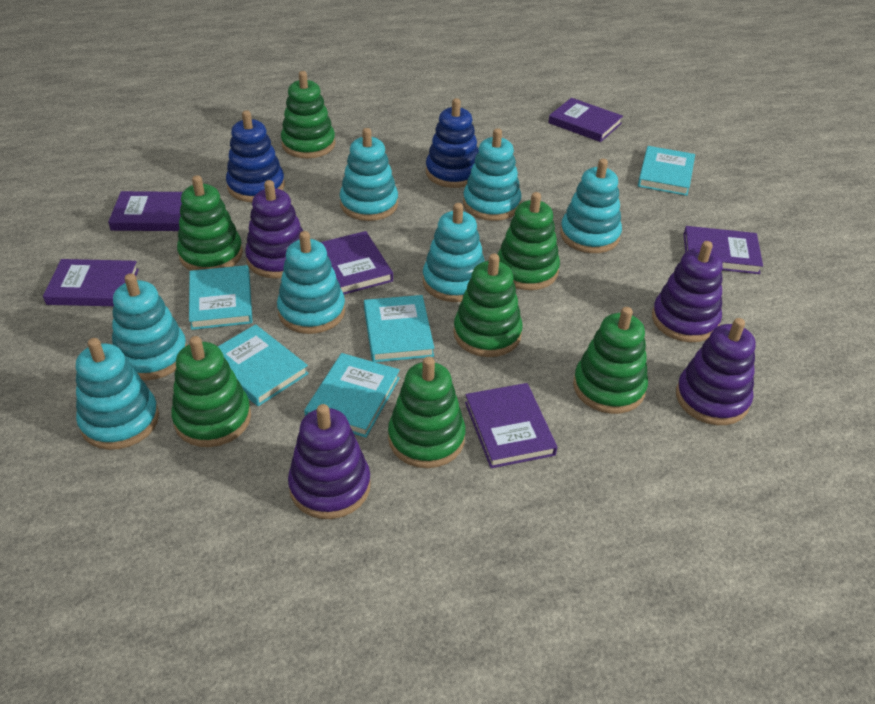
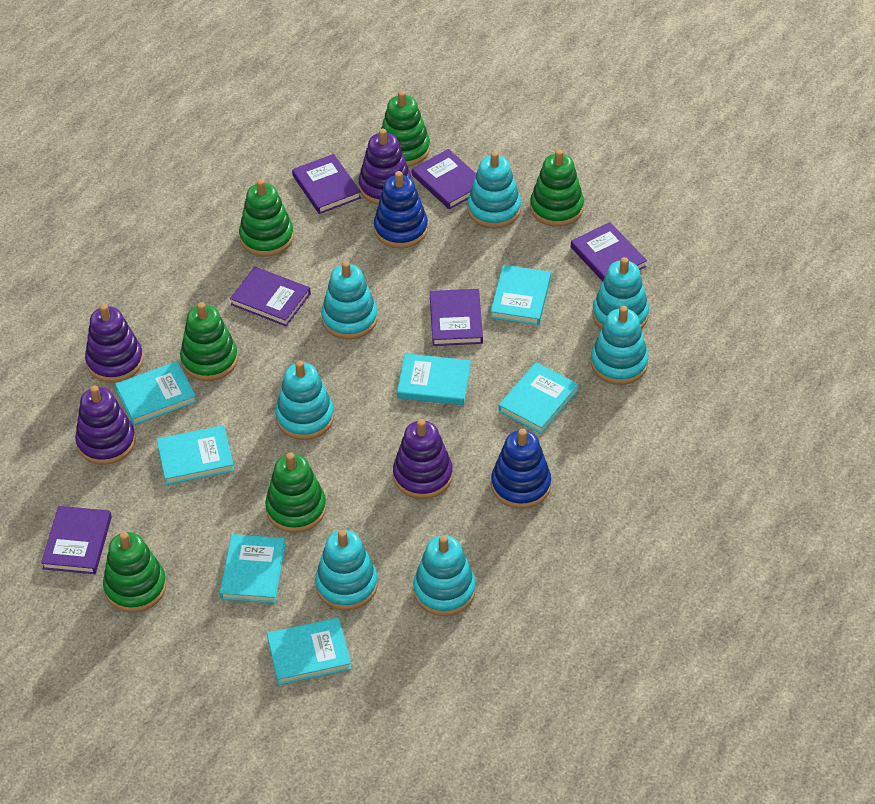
green stacking toy: 7 -> 6
turquoise book: 5 -> 7

